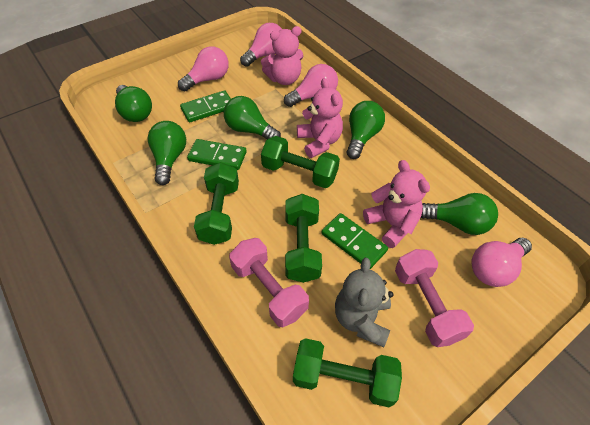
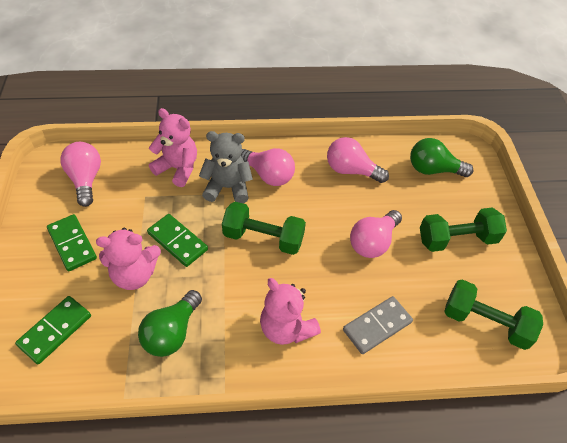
green dumbbell: 4 -> 3
green light bulb: 5 -> 2
grey domino: 0 -> 1
pink dumbbell: 2 -> 0

